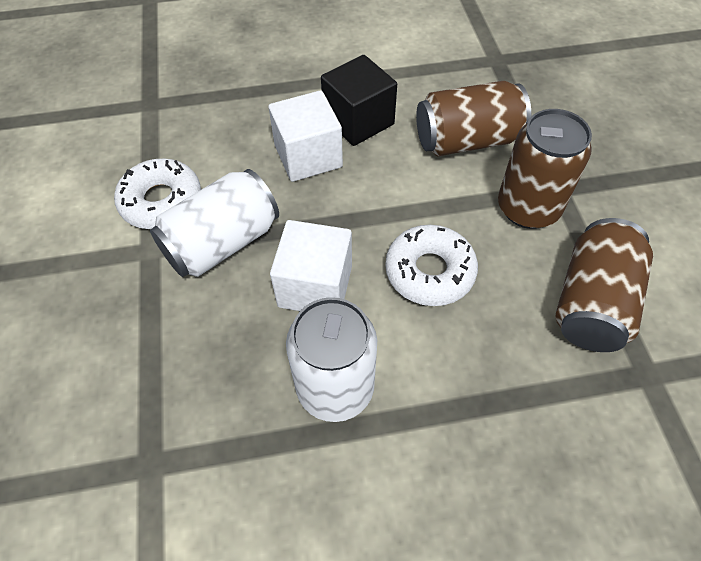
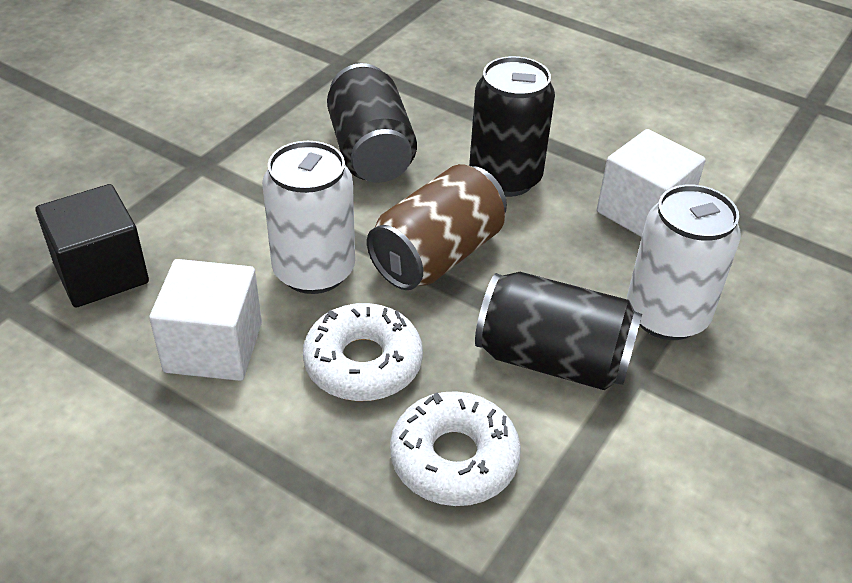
black can: 0 -> 3
brown can: 3 -> 1

